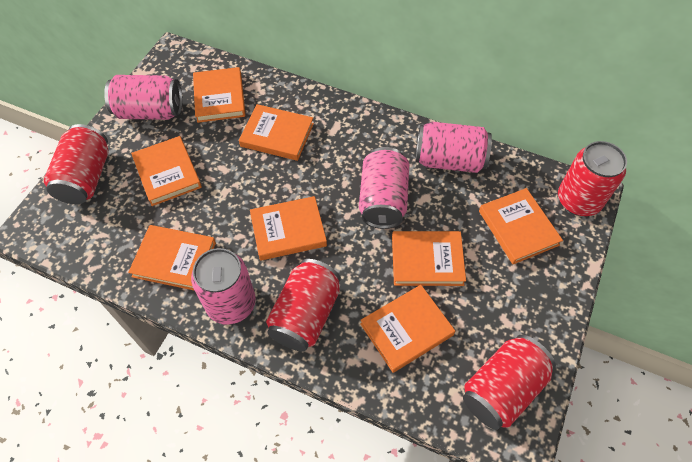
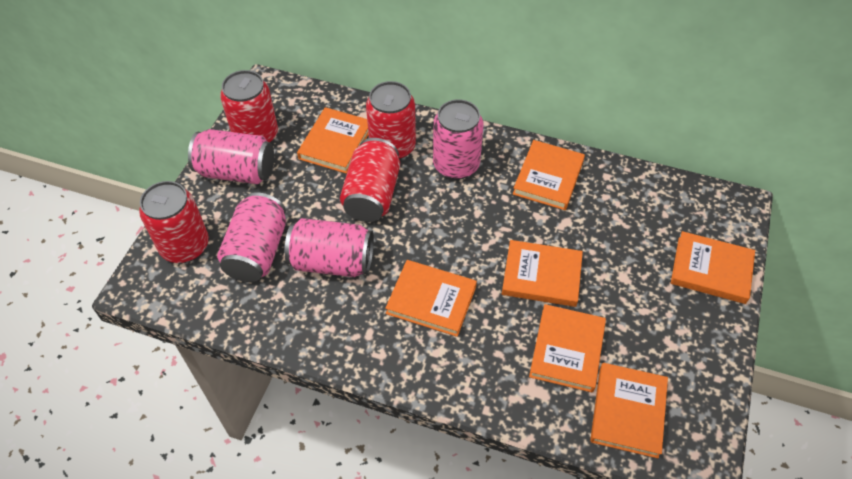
orange book: 8 -> 7

